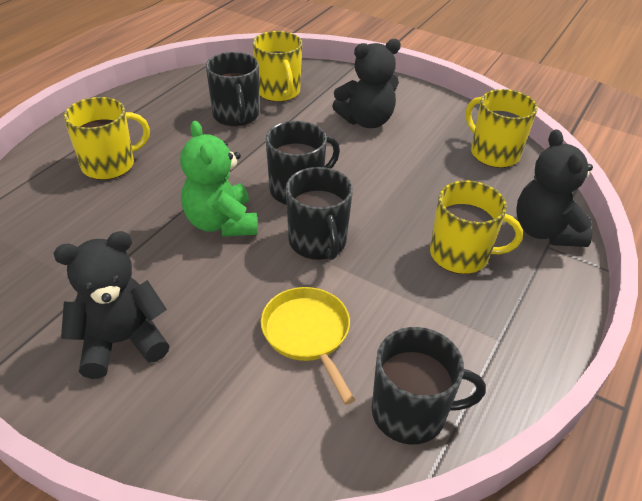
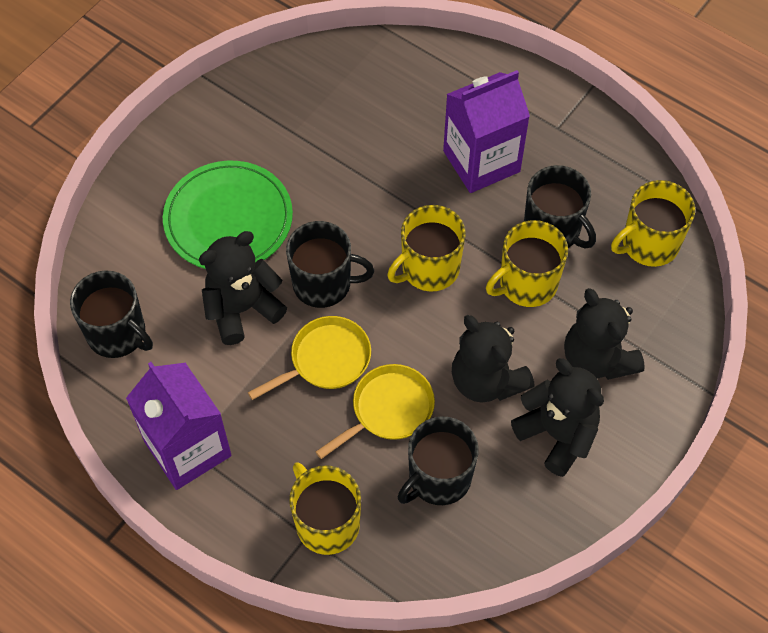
black teddy bear: 3 -> 4
green plate: 0 -> 1
green teddy bear: 1 -> 0
purple carton: 0 -> 2
yellow pan: 1 -> 2

